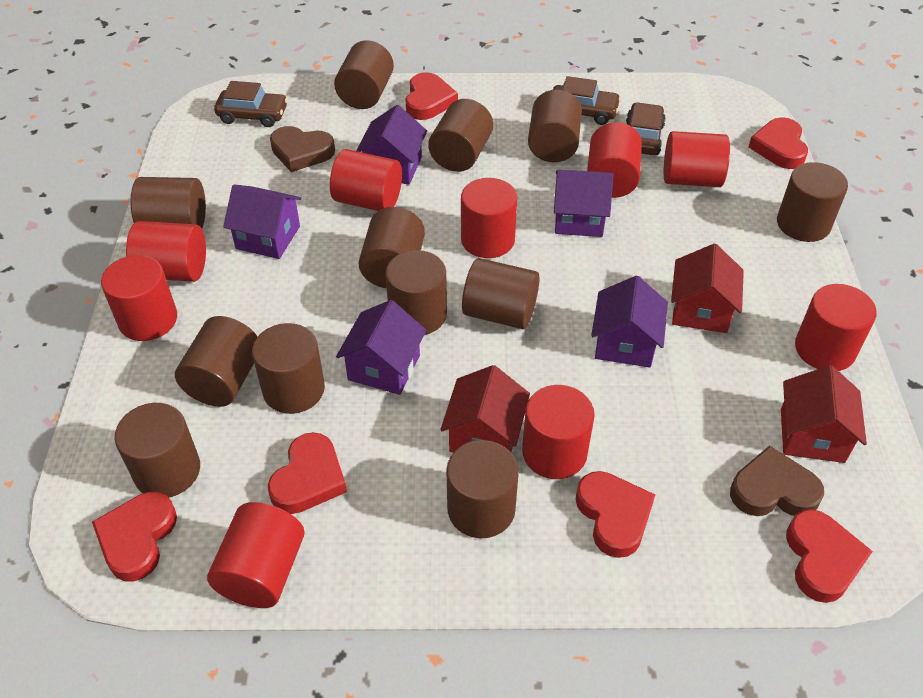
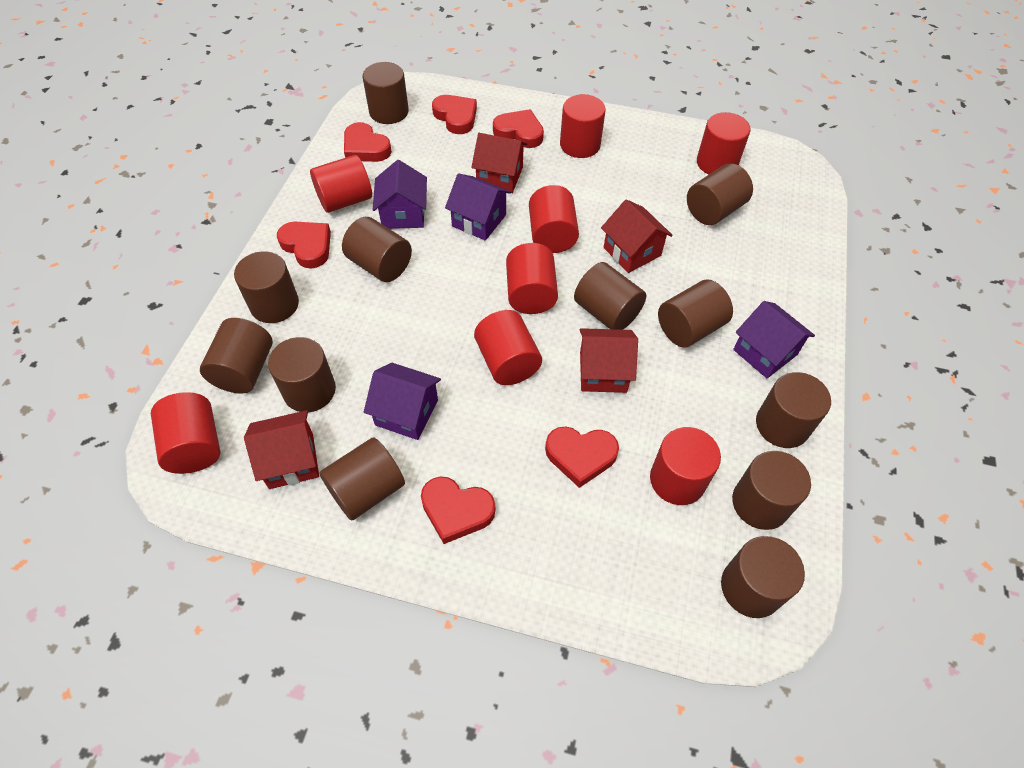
brown car: 3 -> 0
brown heart: 2 -> 0
purple house: 5 -> 4
red cylinder: 9 -> 8
red house: 3 -> 4

